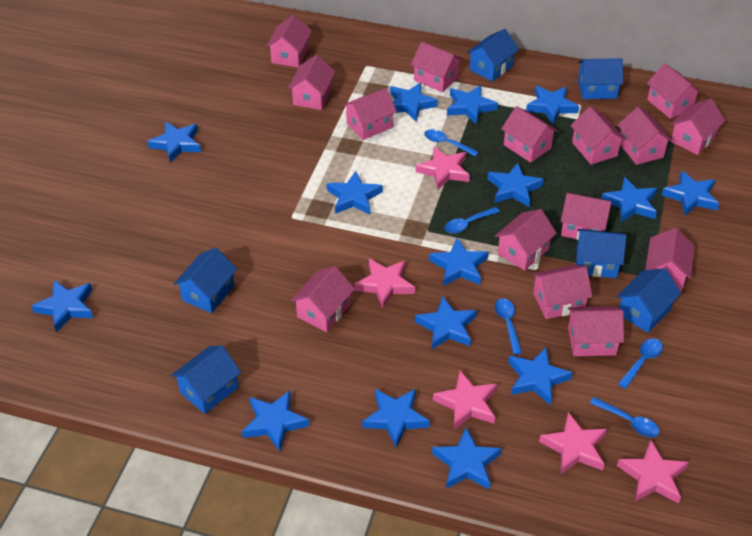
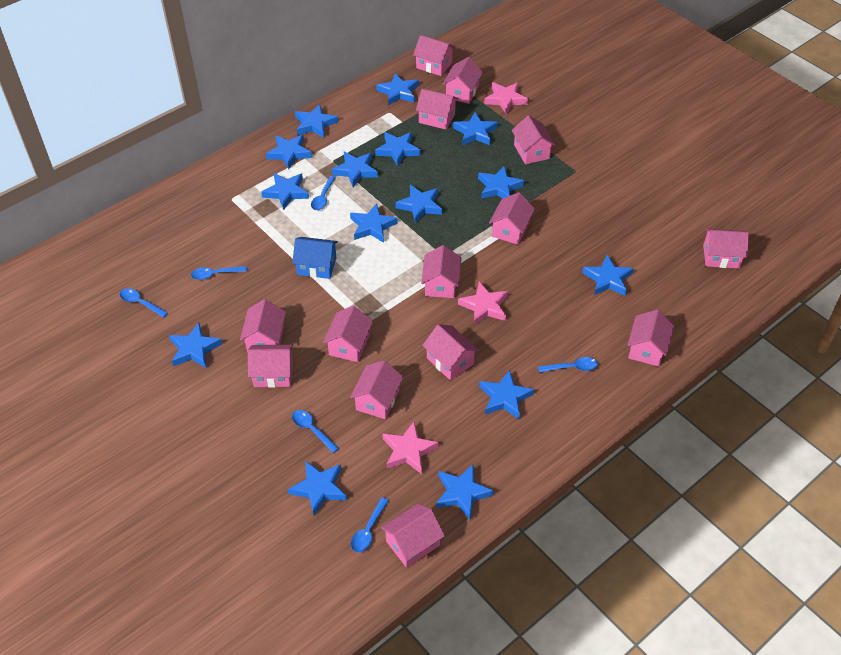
blue house: 6 -> 1
blue spoon: 5 -> 6
pink house: 15 -> 14
pink star: 5 -> 3

